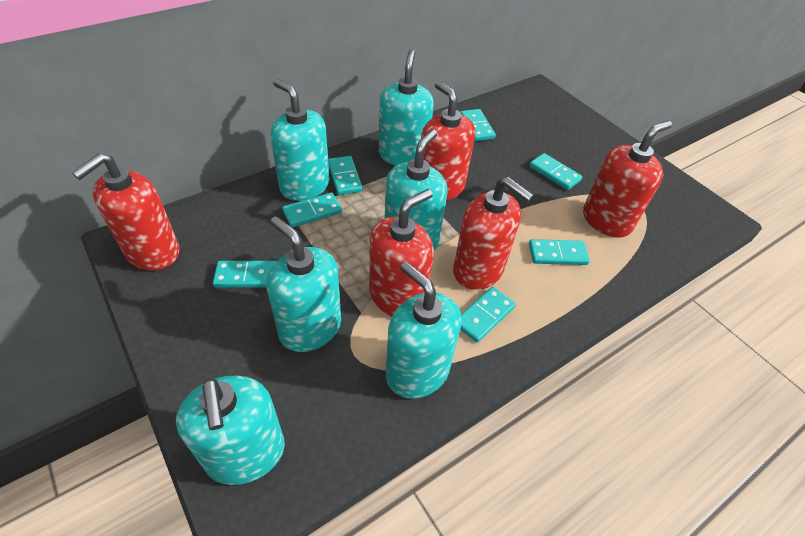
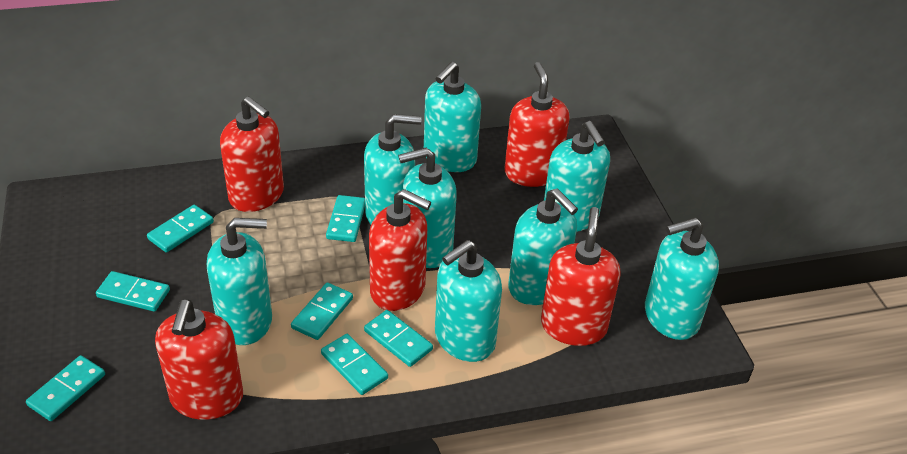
turquoise soap dispenser: 6 -> 8

